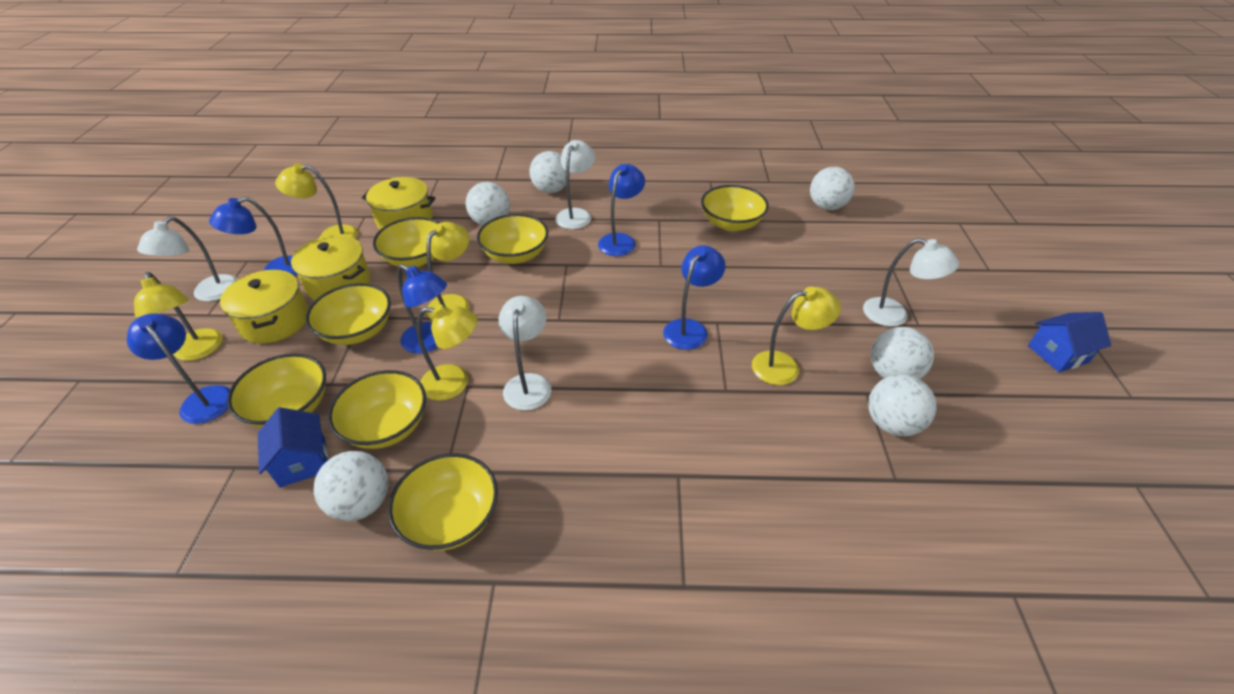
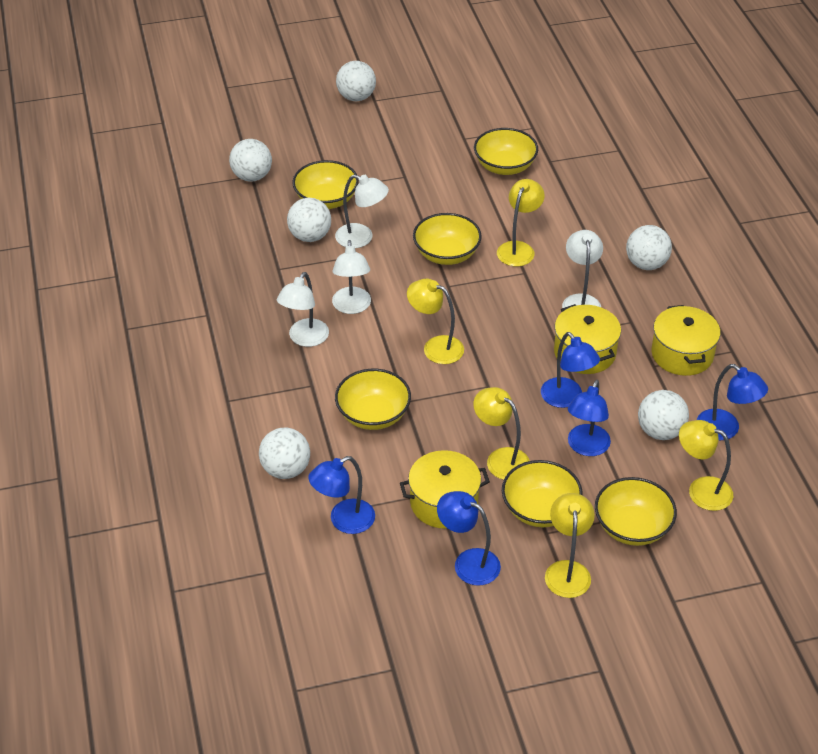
blue house: 2 -> 0
yellow bowl: 7 -> 6

